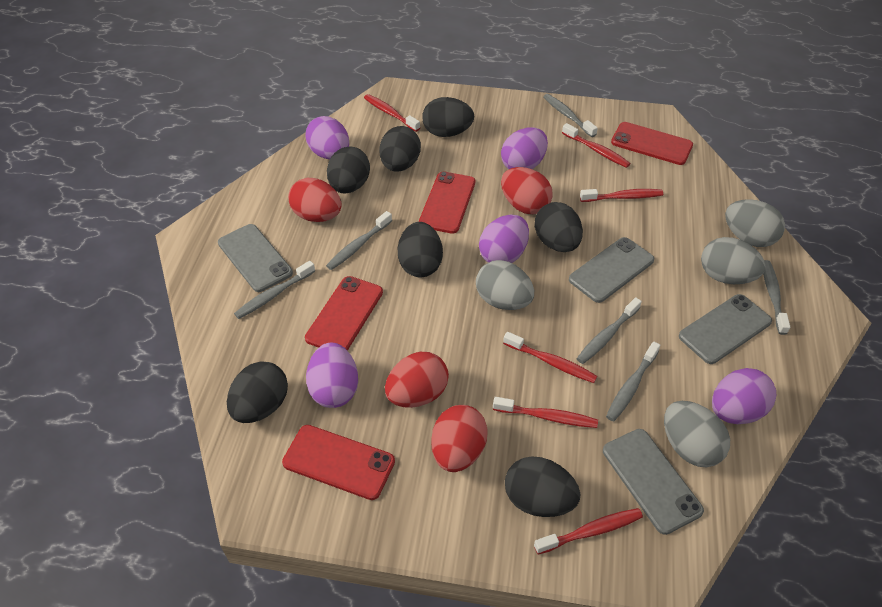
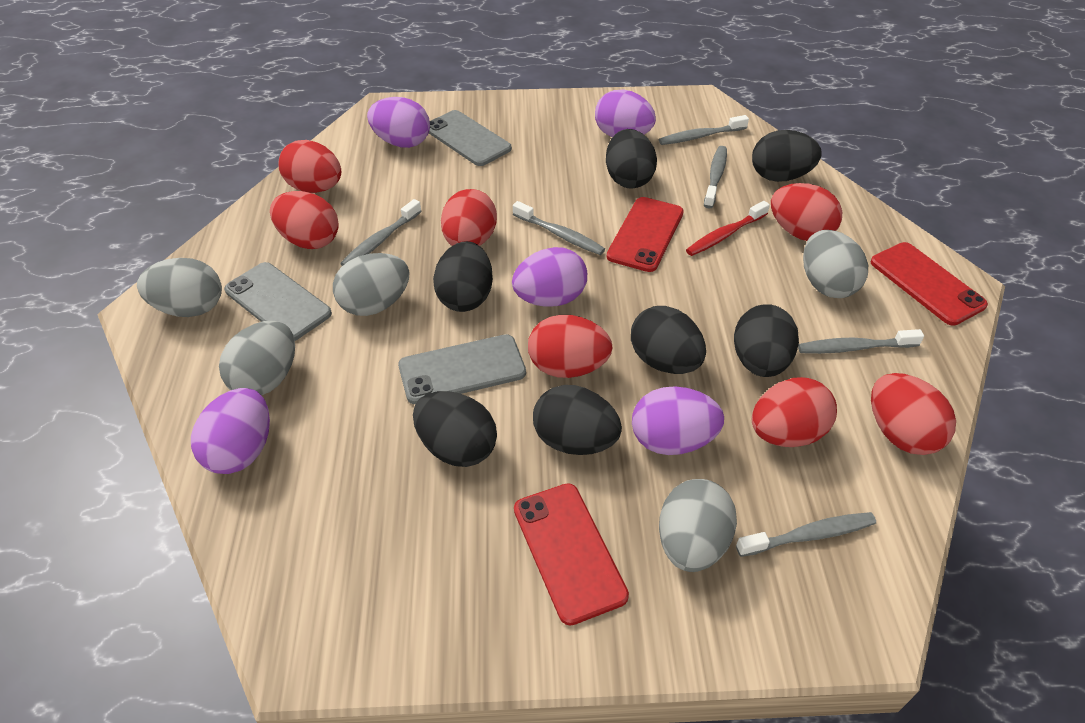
grey egg: 4 -> 5
grey phone: 4 -> 3
red egg: 4 -> 7
red phone: 4 -> 3
red toothbrush: 6 -> 1

